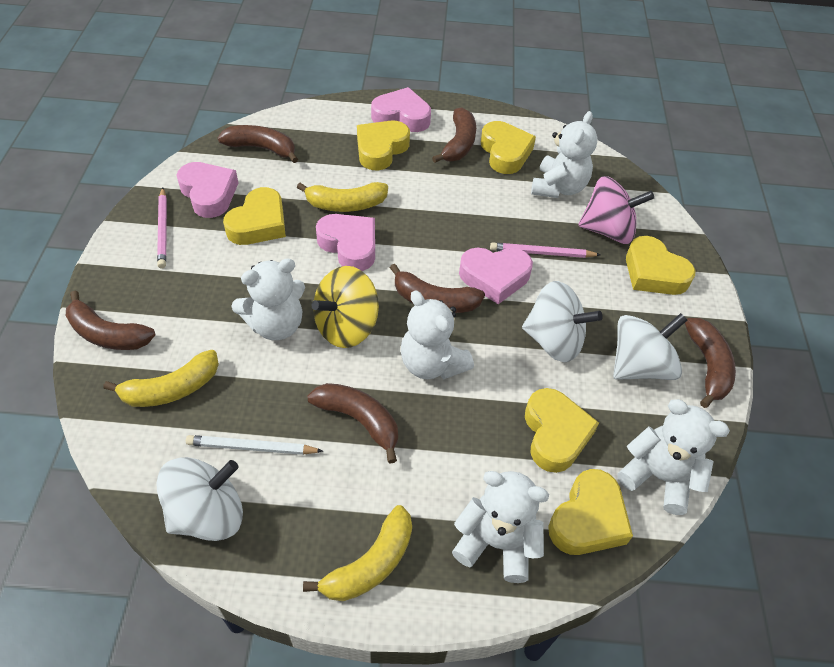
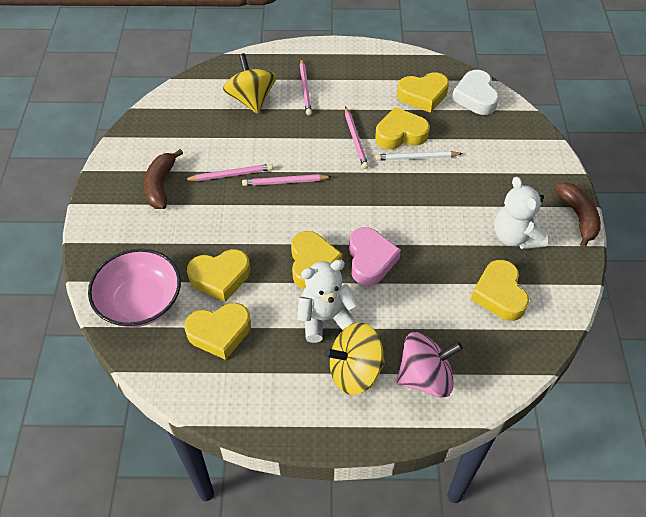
brown banana: 6 -> 2
pink bowl: 0 -> 1
pink heart: 4 -> 1
pink pencil: 2 -> 4
white heart: 0 -> 1
white spinning top: 3 -> 0
white teddy bear: 5 -> 2
yellow banana: 3 -> 0
yellow spinning top: 1 -> 2

